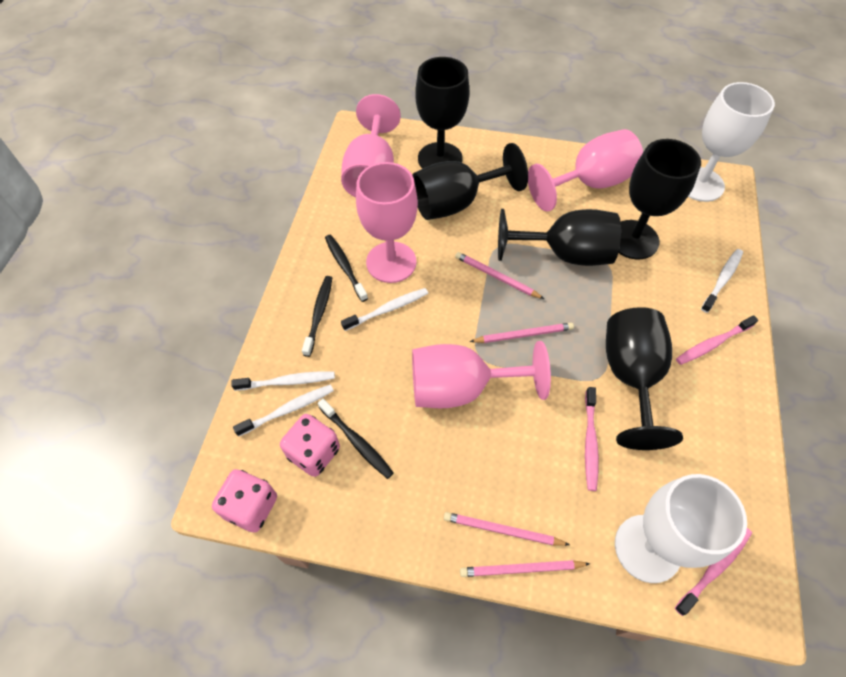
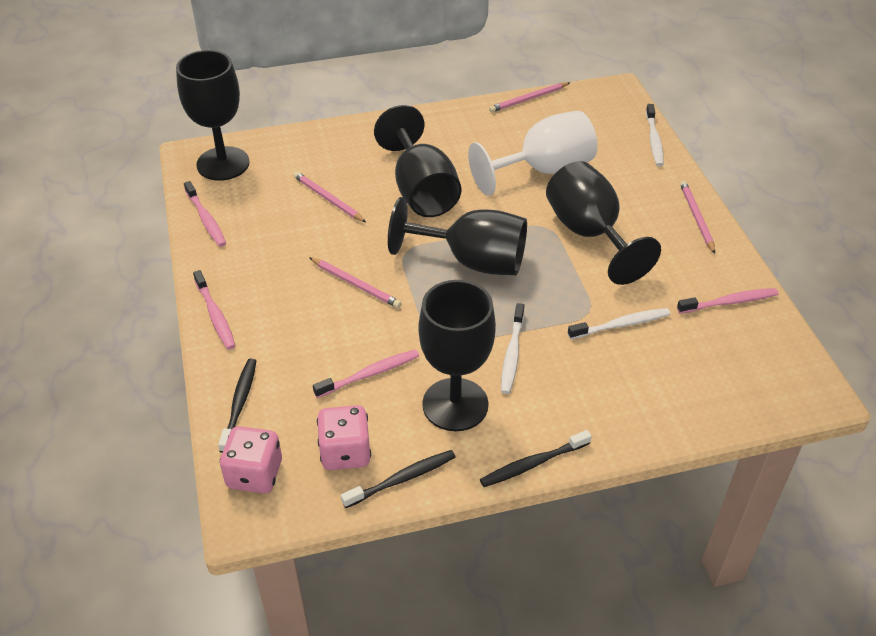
pink goblet: 4 -> 0
pink toothbrush: 3 -> 4
white goblet: 2 -> 1
white toothbrush: 4 -> 3

